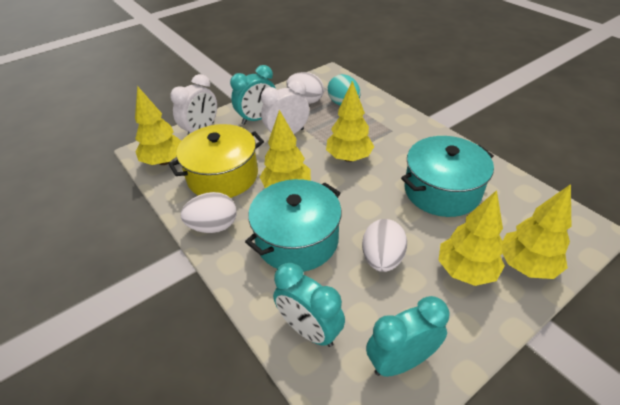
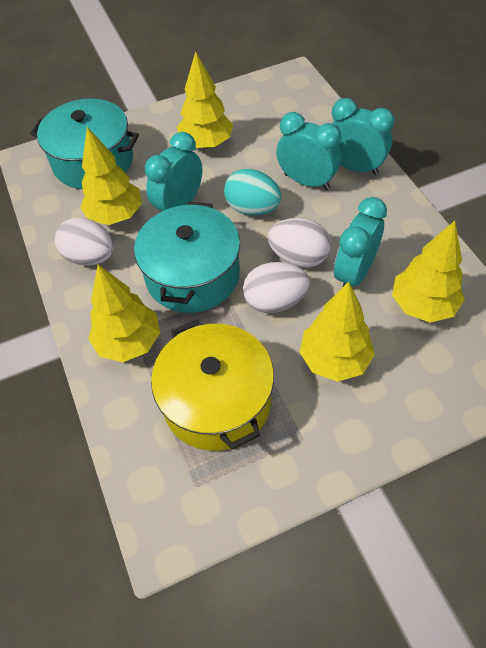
turquoise clock: 3 -> 4
white clock: 2 -> 0

